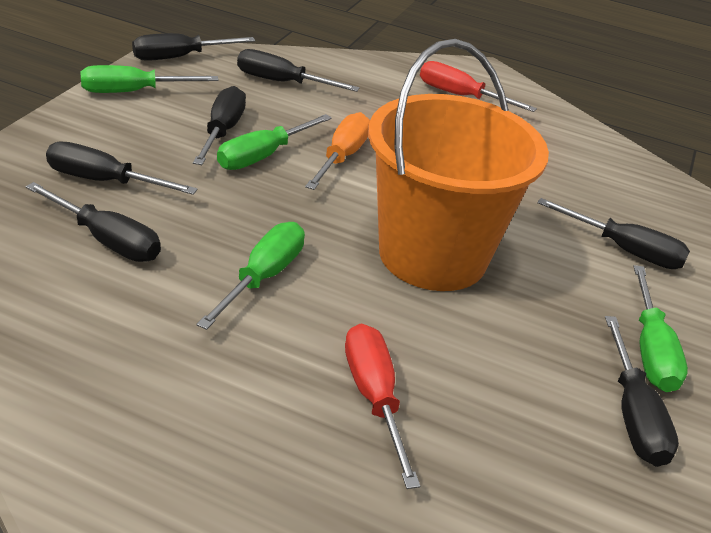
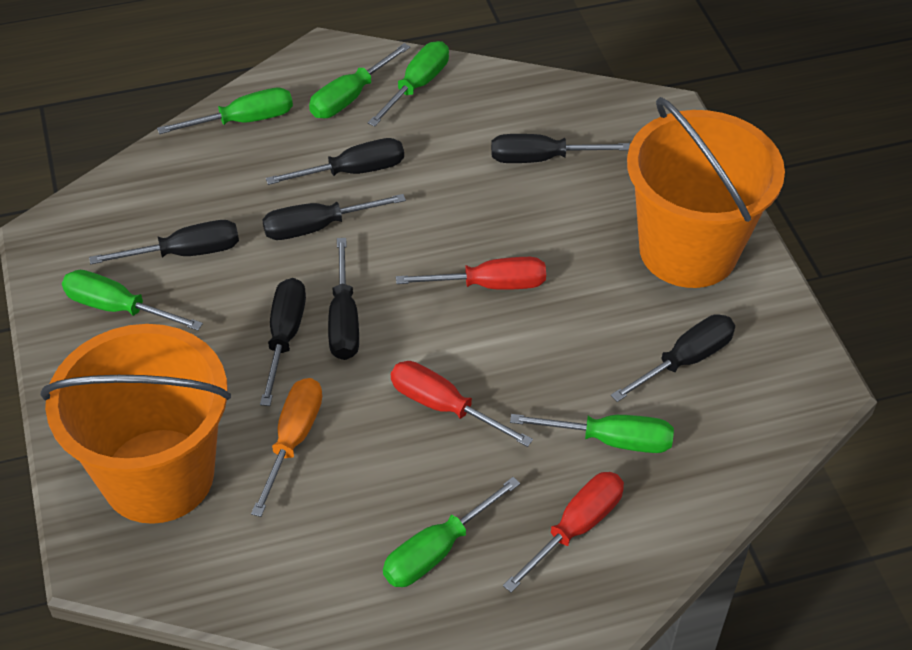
green screwdriver: 4 -> 6
orange bucket: 1 -> 2
red screwdriver: 2 -> 3

